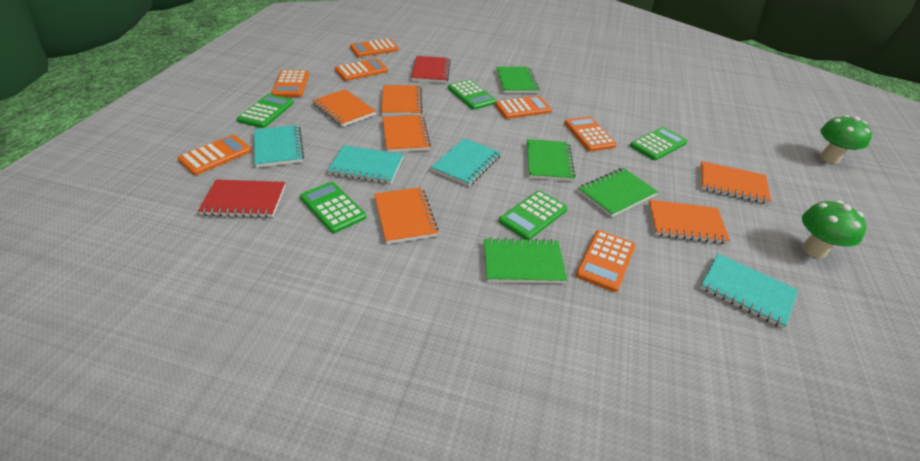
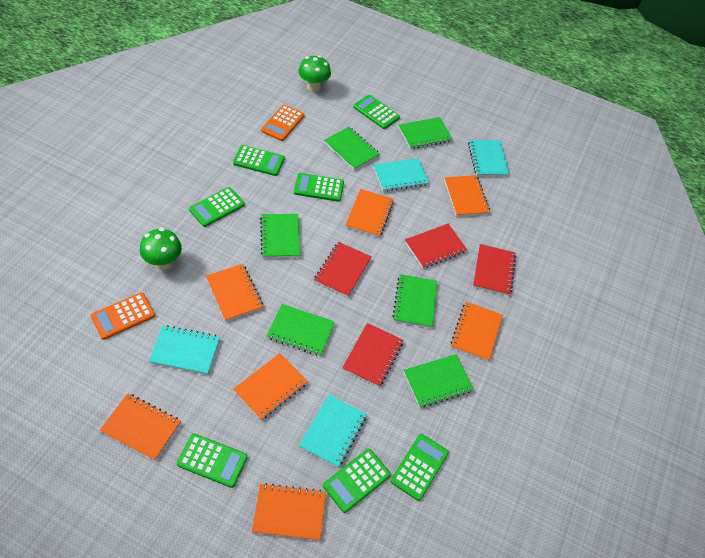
green calculator: 5 -> 7
green notebook: 4 -> 6
orange calculator: 7 -> 2
orange notebook: 6 -> 7
red notebook: 2 -> 4

